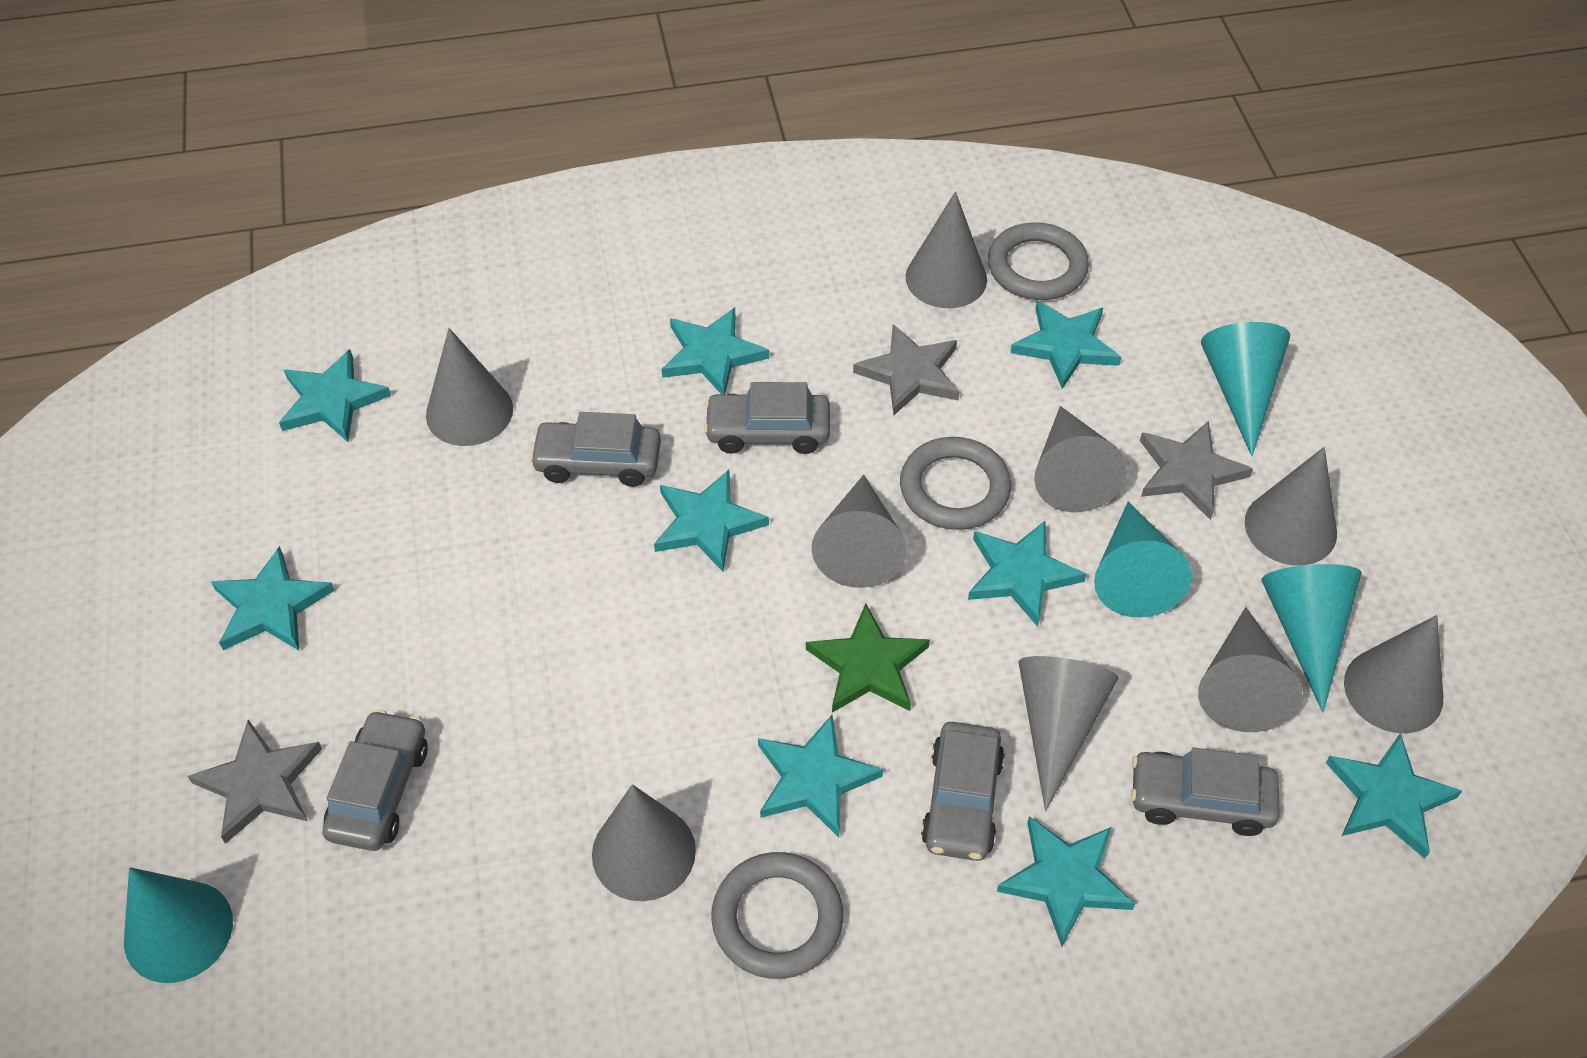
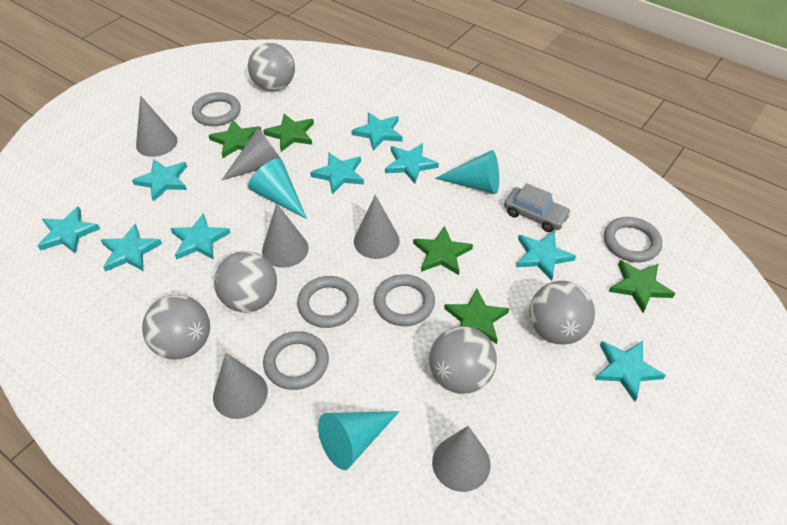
green star: 1 -> 5
grey ball: 0 -> 5
grey car: 5 -> 1
grey cone: 9 -> 6
grey ring: 3 -> 5
grey star: 3 -> 0
turquoise cone: 4 -> 3

